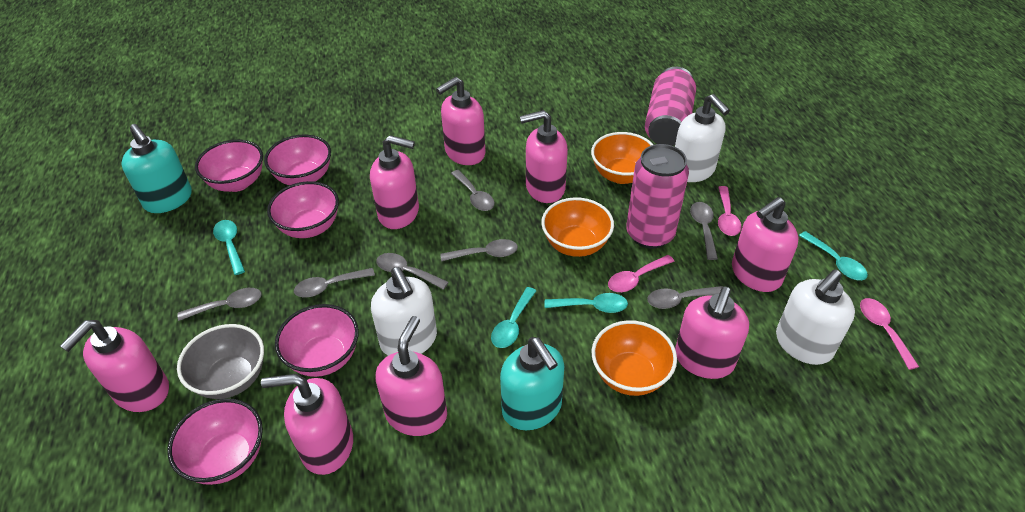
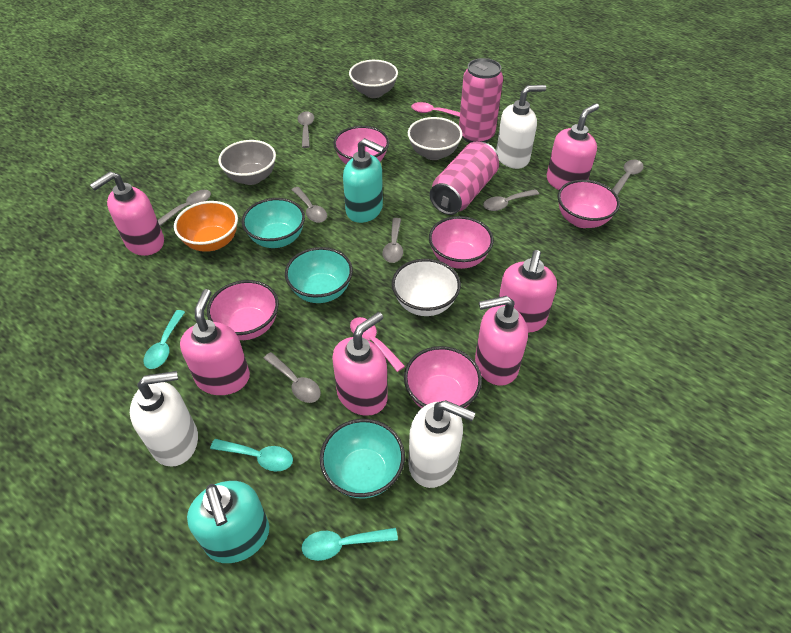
grey bowl: 1 -> 3
orange bowl: 3 -> 1
pink soap dispenser: 8 -> 6
pink spoon: 3 -> 2
turquoise bowl: 0 -> 3
turquoise spoon: 4 -> 3
white bowl: 0 -> 1

